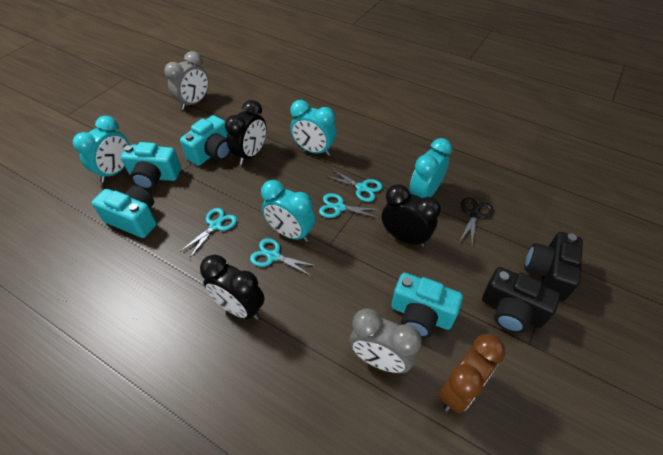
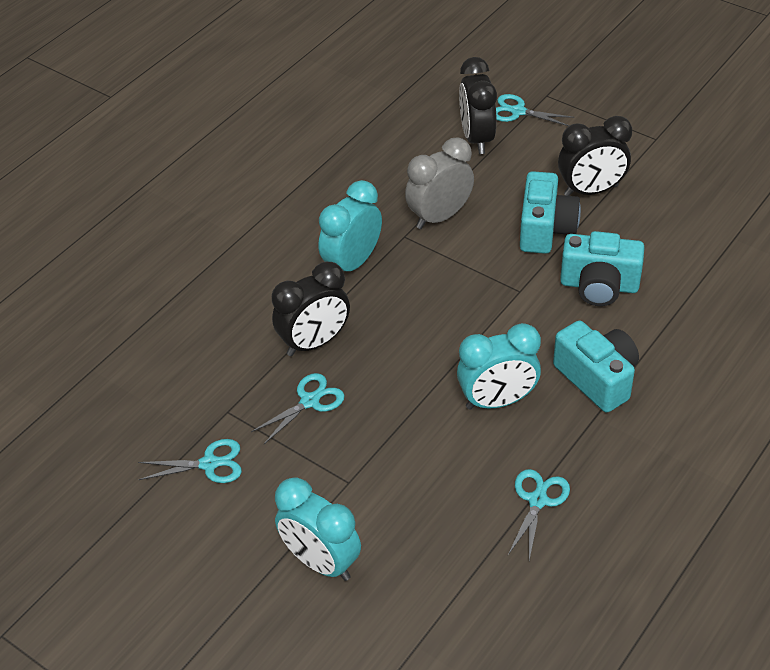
black camera: 2 -> 0
black scissors: 1 -> 0
brown clock: 1 -> 0
grey clock: 2 -> 1
turquoise camera: 4 -> 3
turquoise clock: 4 -> 3

